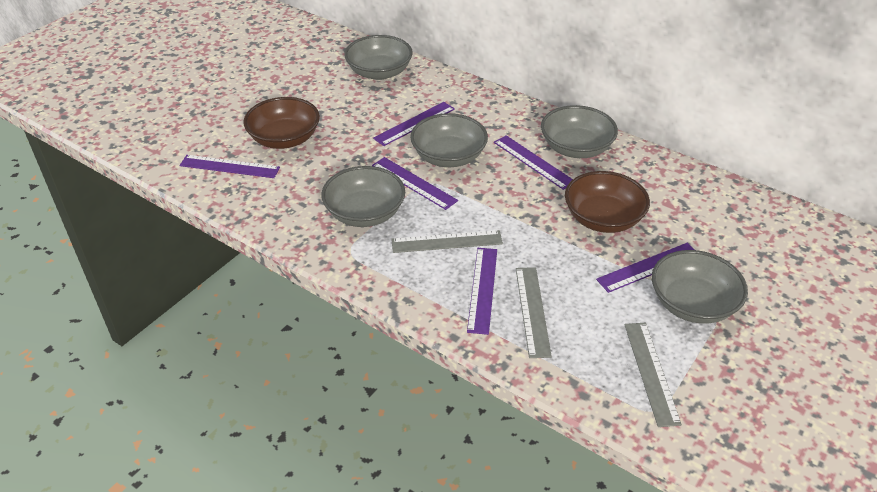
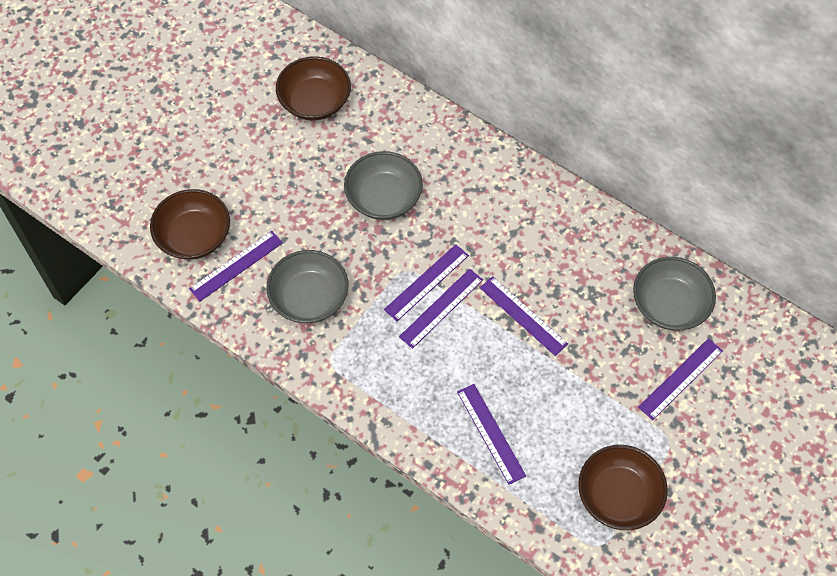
brown bowl: 2 -> 3
grey bowl: 5 -> 3
grey ruler: 3 -> 0

